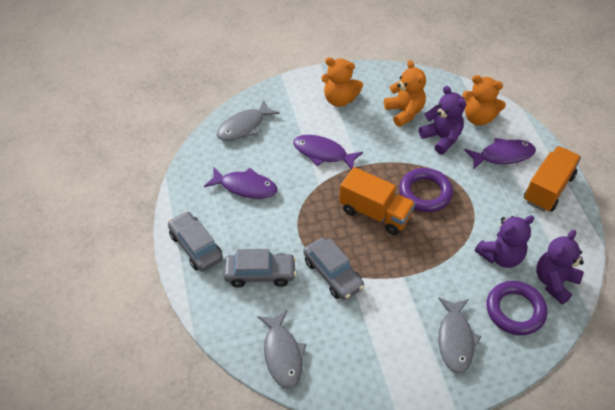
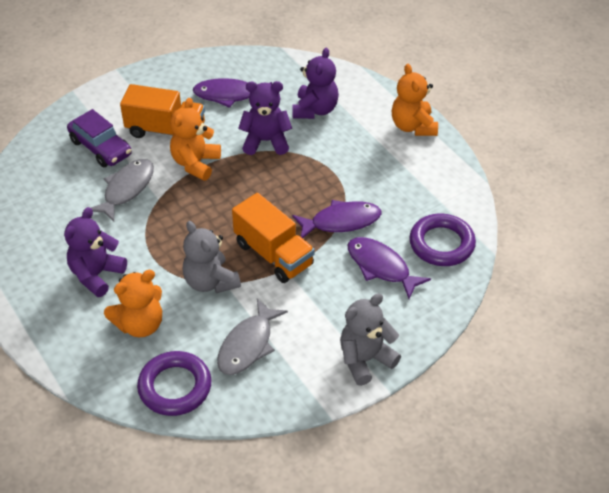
grey car: 3 -> 0
grey fish: 3 -> 2
grey teddy bear: 0 -> 2
purple car: 0 -> 1

